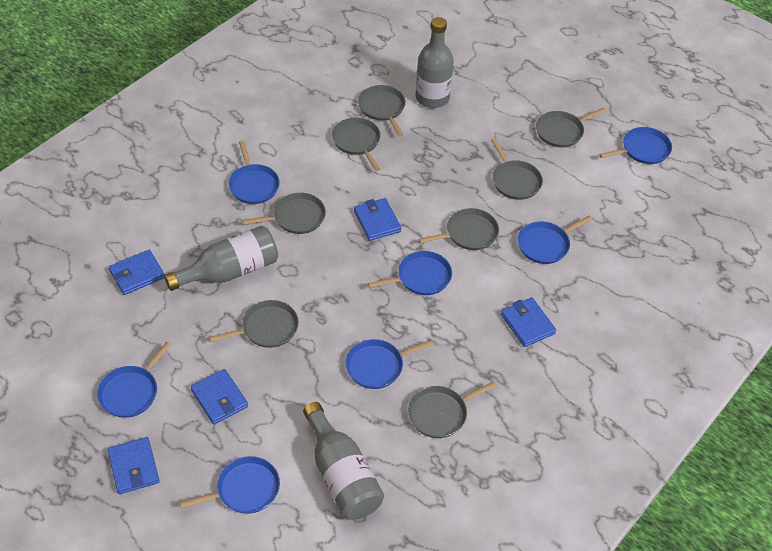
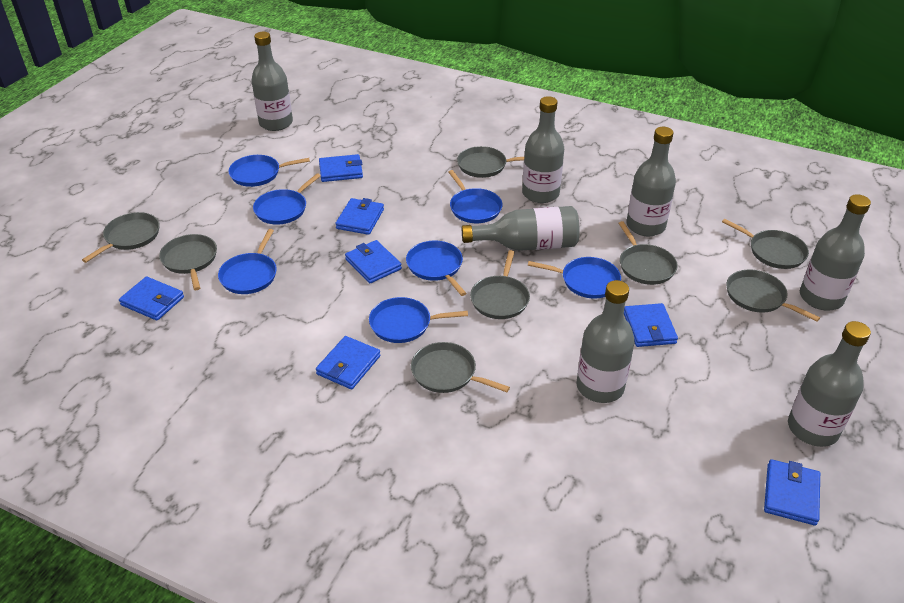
blue wallet: 5 -> 7
grey bottle: 3 -> 7

